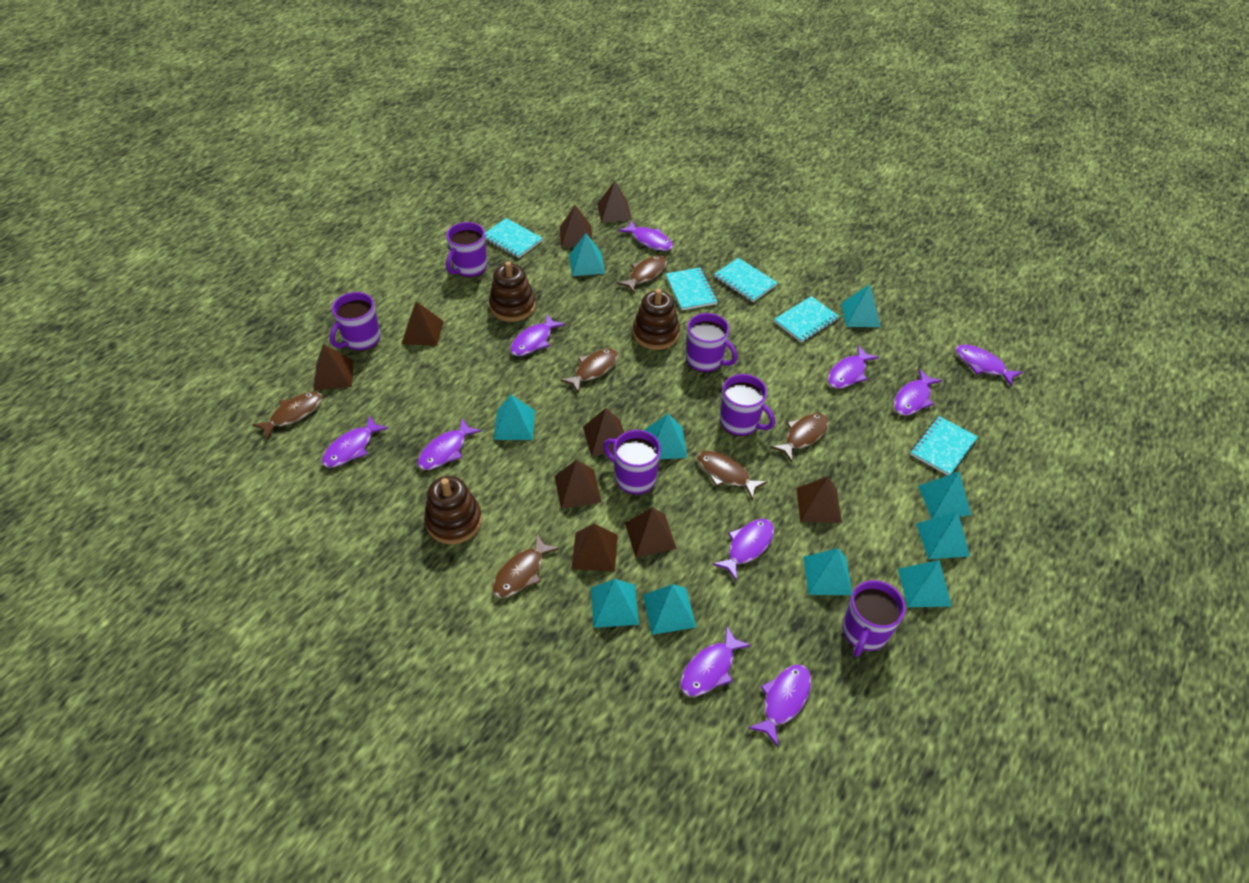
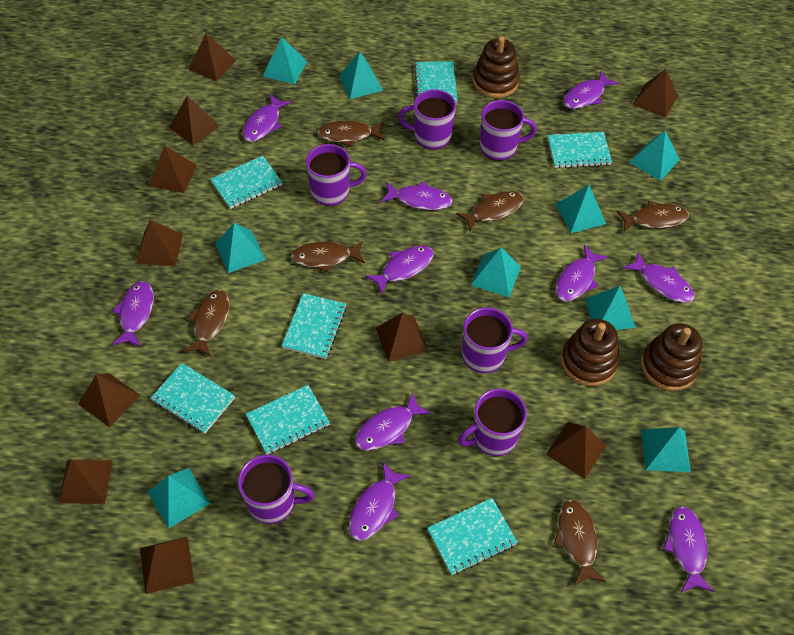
brown pyramid: 9 -> 10
turquoise notebook: 5 -> 7
turquoise pyramid: 10 -> 9

